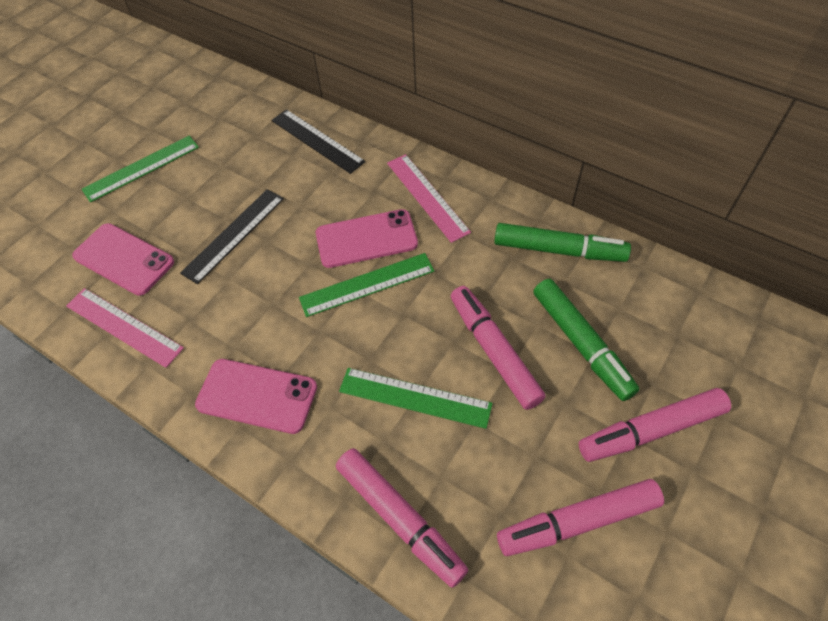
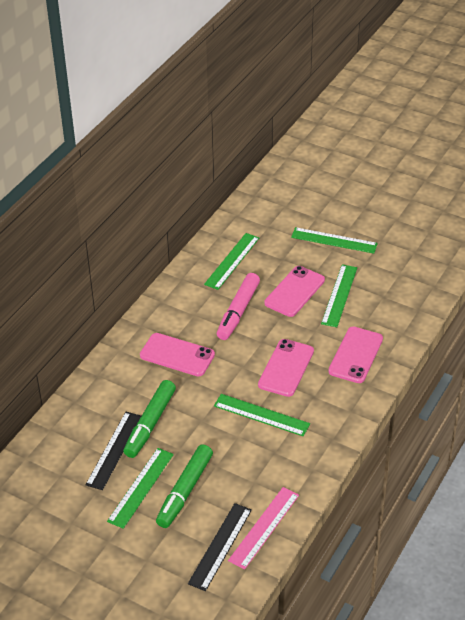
green ruler: 3 -> 5
pink marker: 4 -> 1
pink phone: 3 -> 4
pink ruler: 2 -> 1

